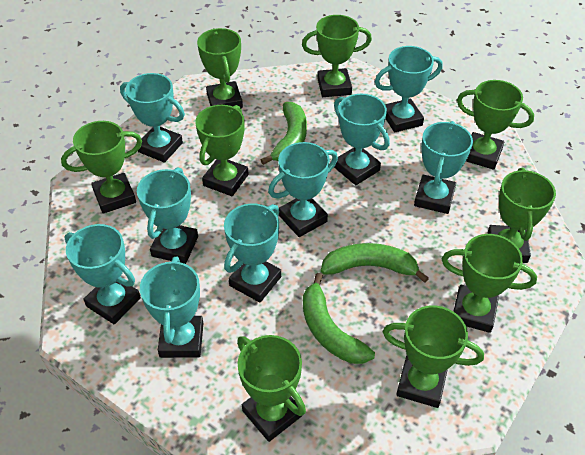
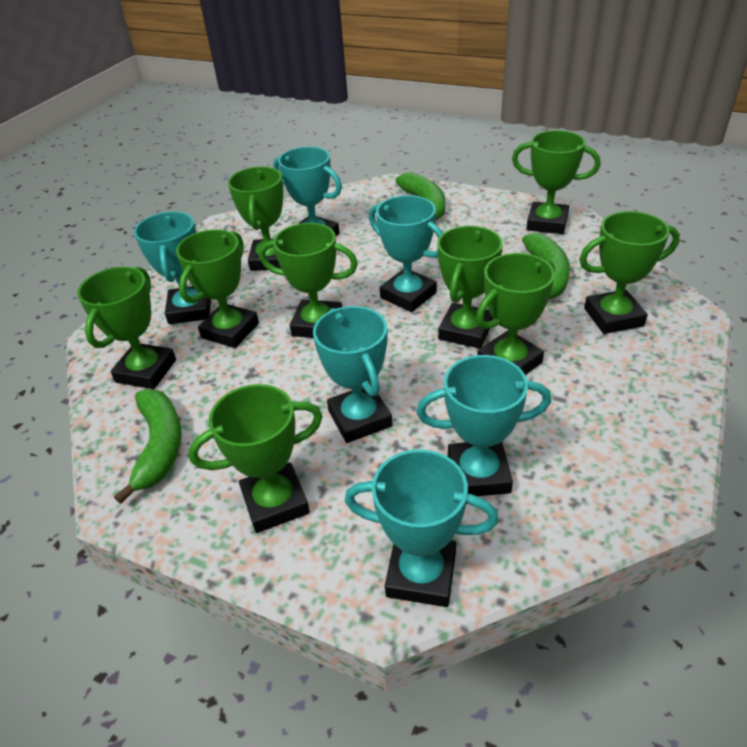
turquoise trophy: 9 -> 6

